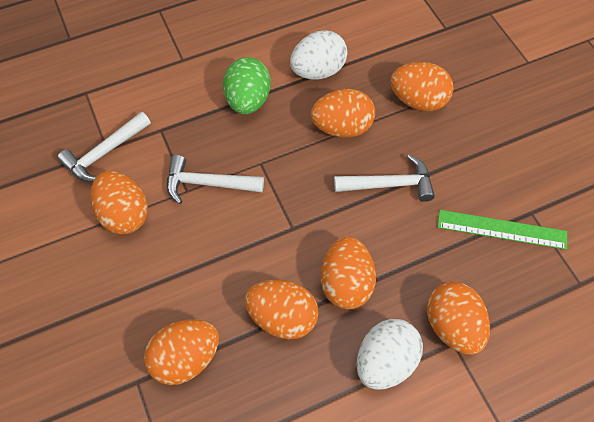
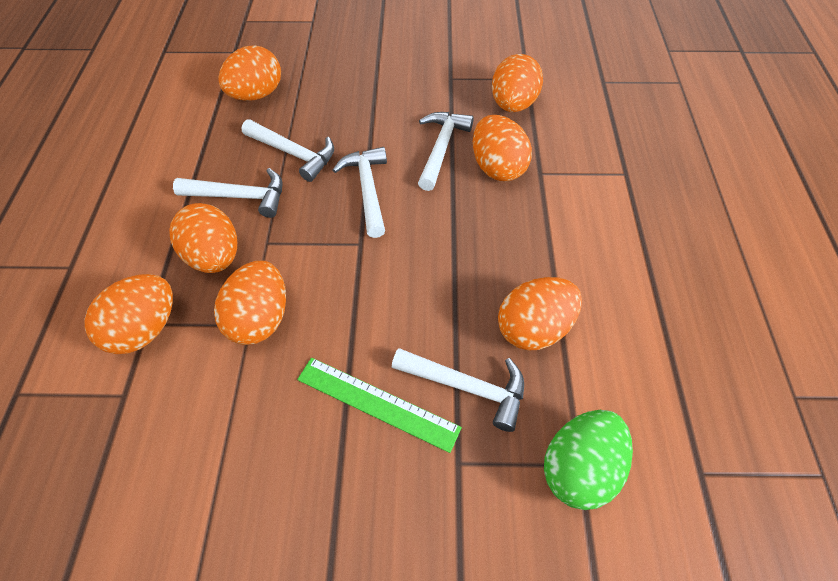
white egg: 2 -> 0
white hammer: 3 -> 5

